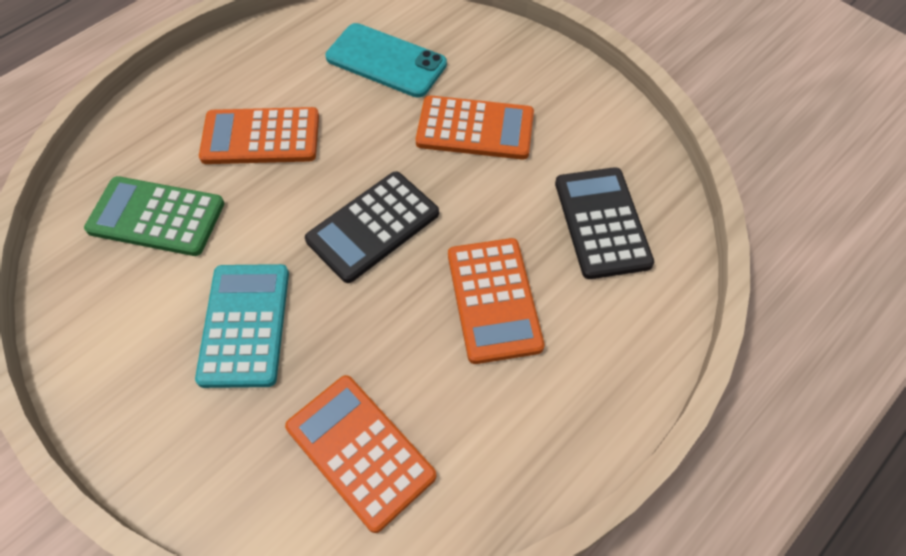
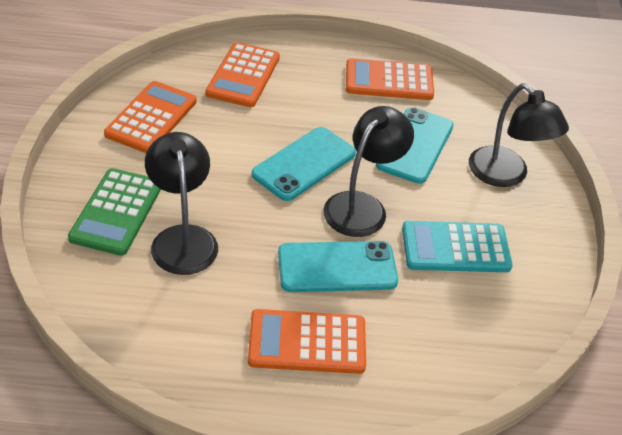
black calculator: 2 -> 0
black lamp: 0 -> 3
turquoise phone: 1 -> 3

